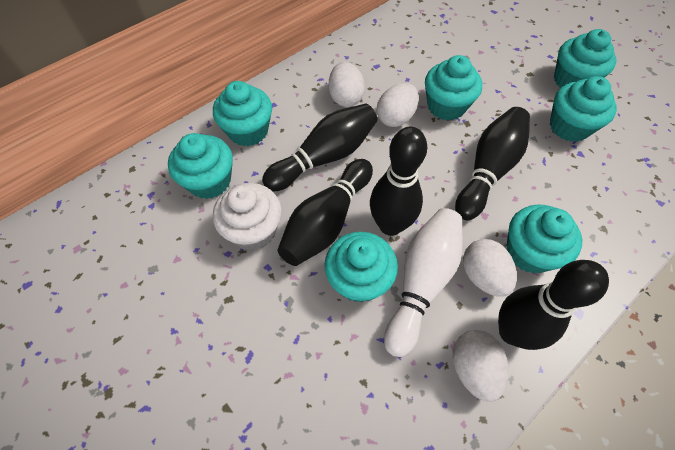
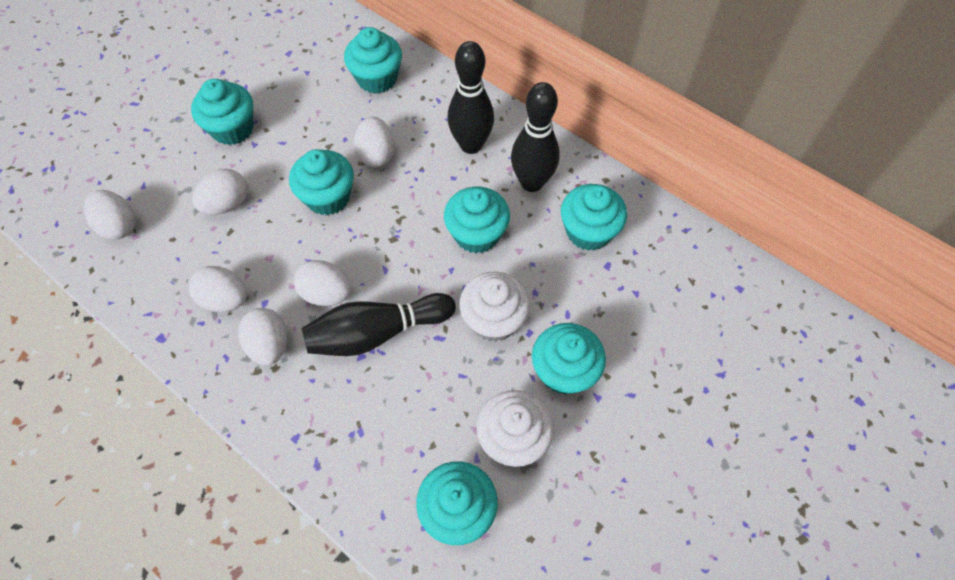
black bowling pin: 5 -> 3
white bowling pin: 1 -> 0
white cupcake: 1 -> 2
white egg: 4 -> 6

